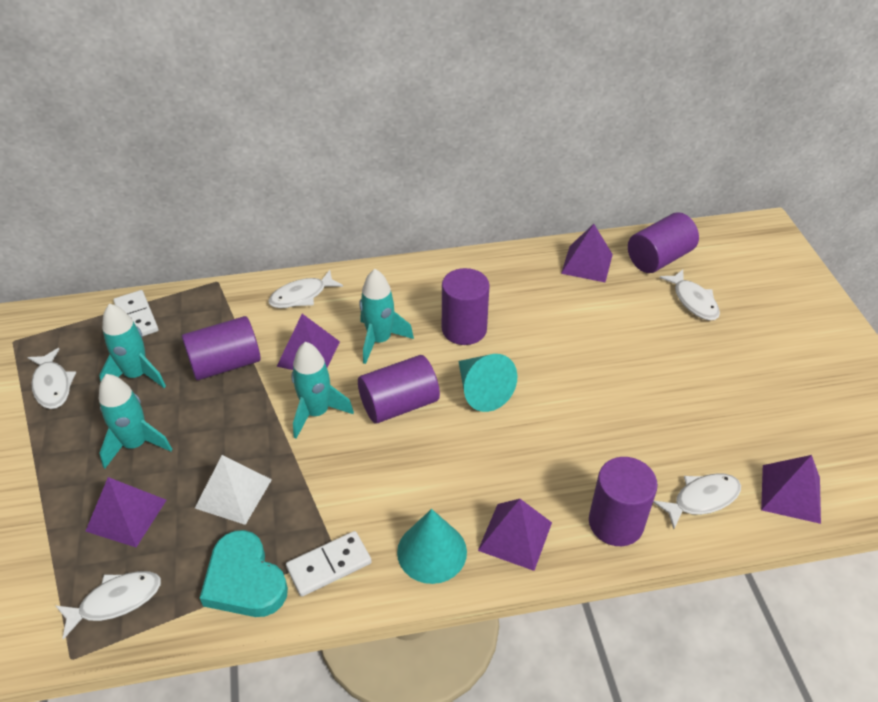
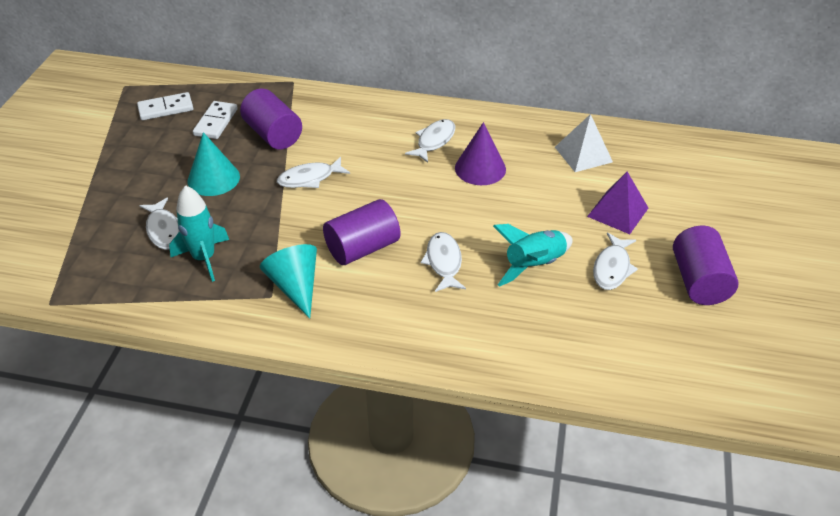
purple cone: 0 -> 1
purple cylinder: 5 -> 3
purple pyramid: 5 -> 1
turquoise heart: 1 -> 0
turquoise rocket: 4 -> 2

